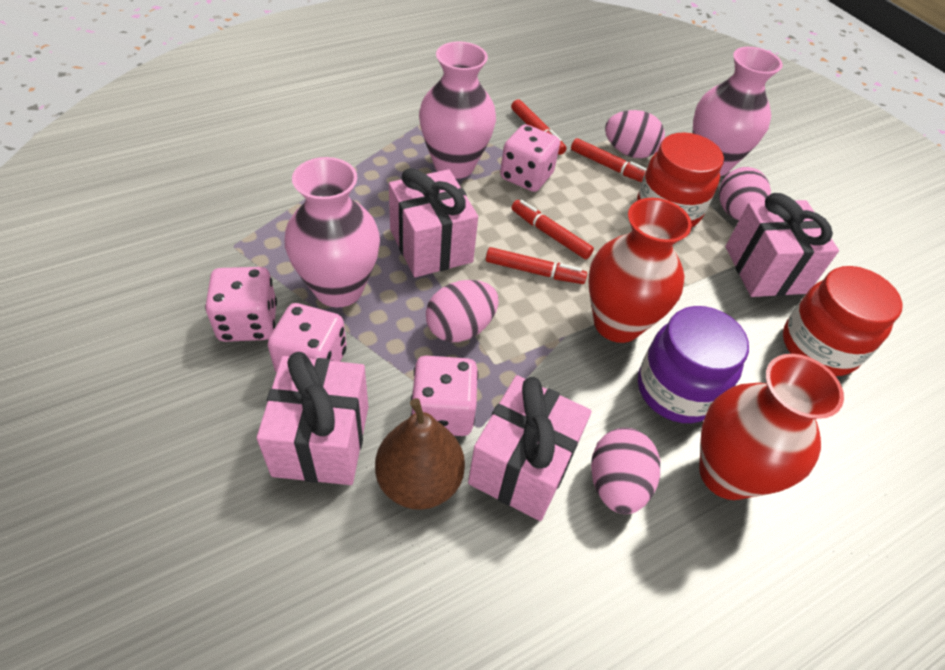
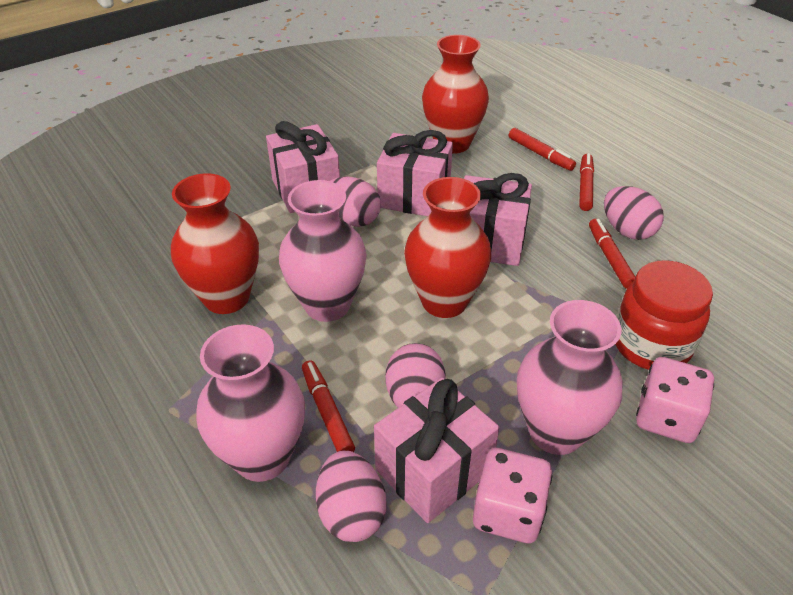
brown pear: 1 -> 0
pink dice: 4 -> 2
purple jar: 1 -> 0
red jar: 2 -> 1
red vase: 2 -> 3

